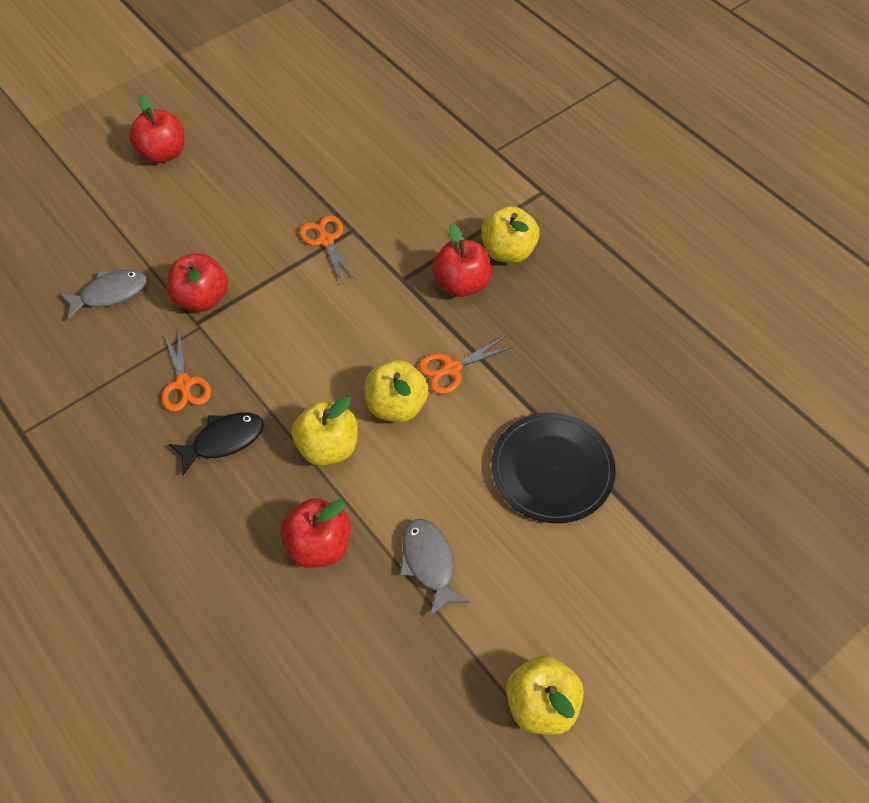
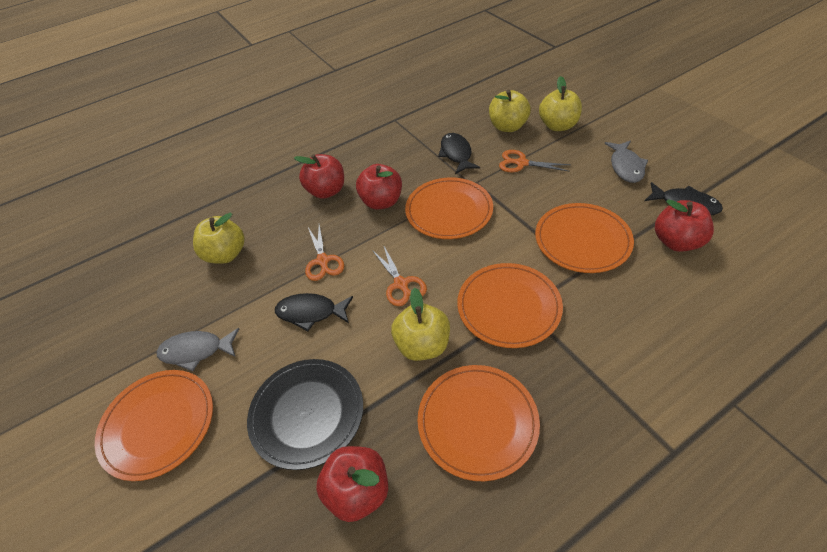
black fish: 1 -> 3
orange plate: 0 -> 5

